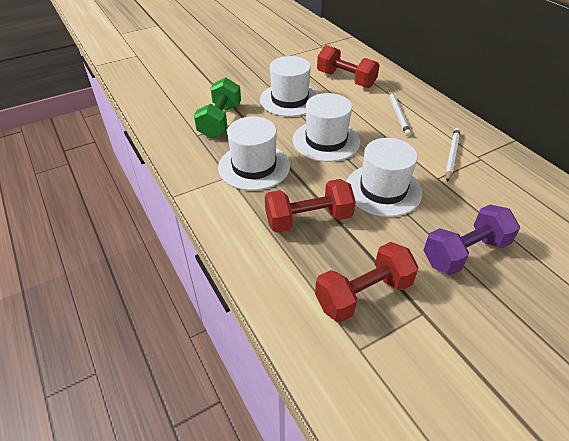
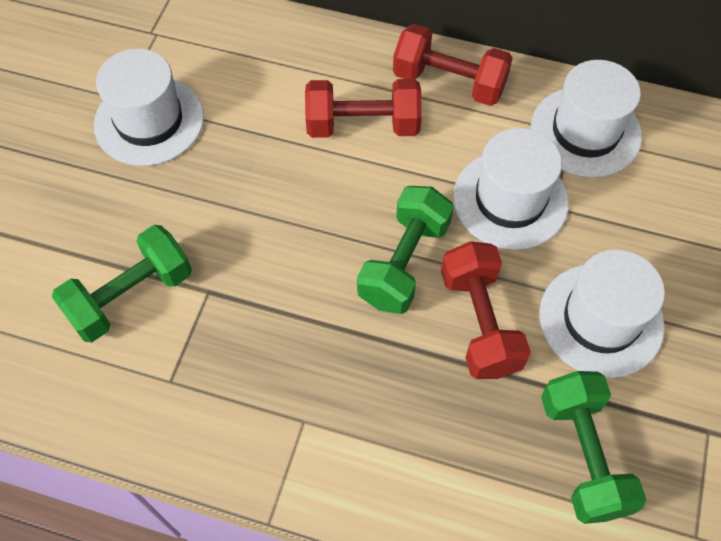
green dumbbell: 1 -> 3
purple dumbbell: 1 -> 0
white pencil: 2 -> 0

